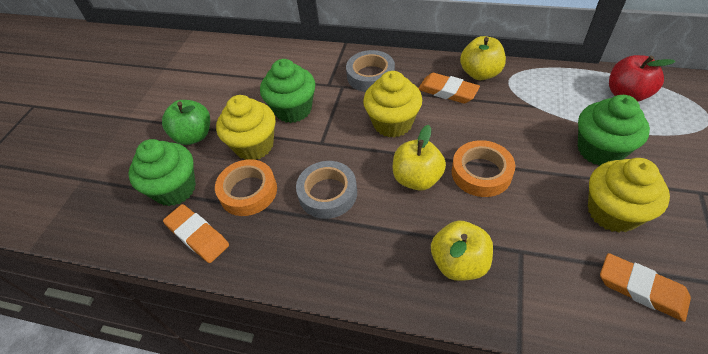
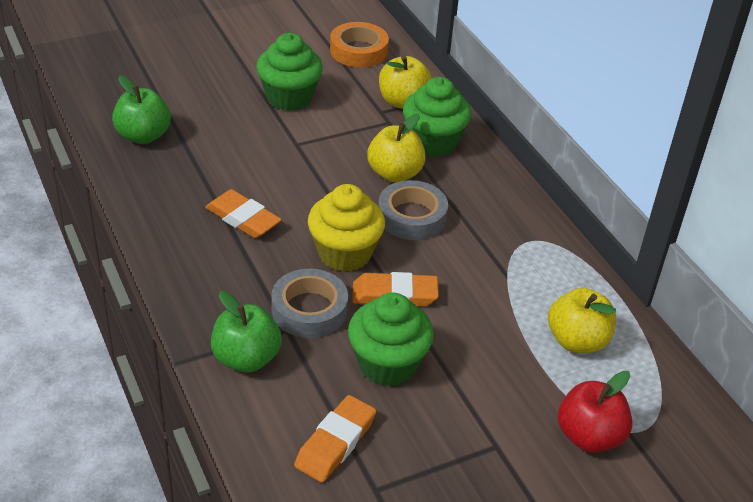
green apple: 1 -> 2
orange tape: 2 -> 1
yellow cupcake: 3 -> 1

